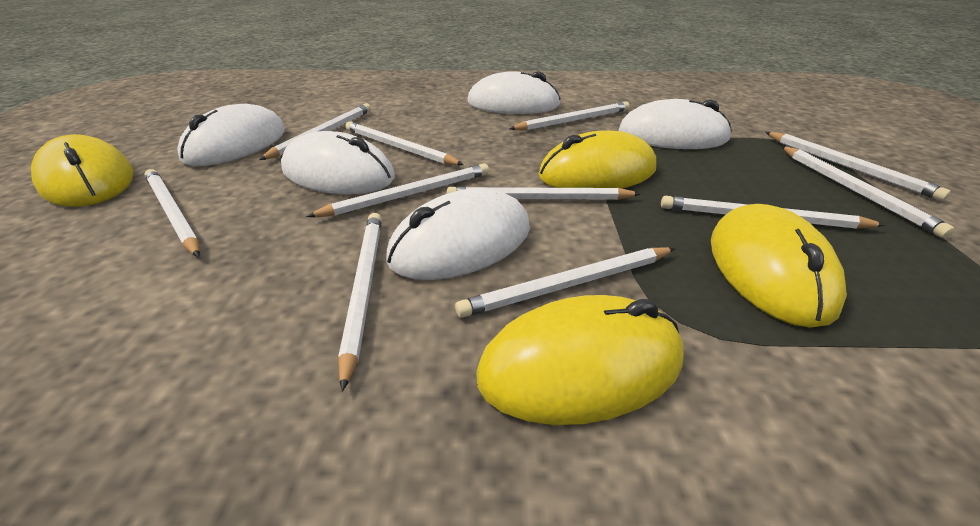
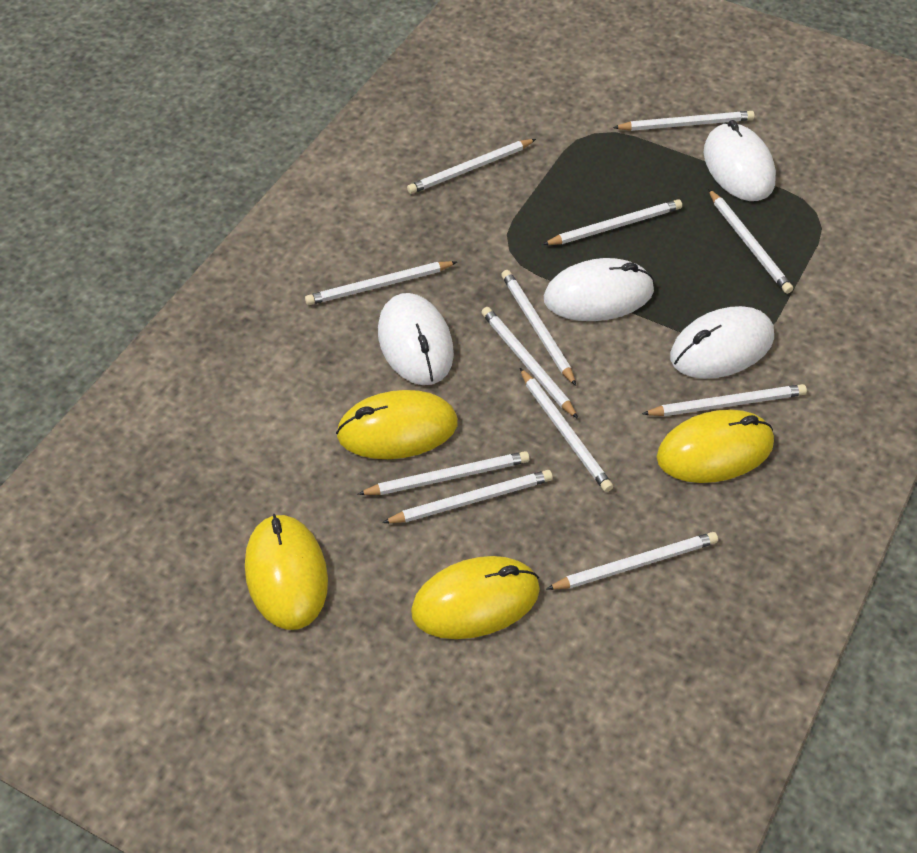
white mouse: 5 -> 4
white pencil: 11 -> 12

